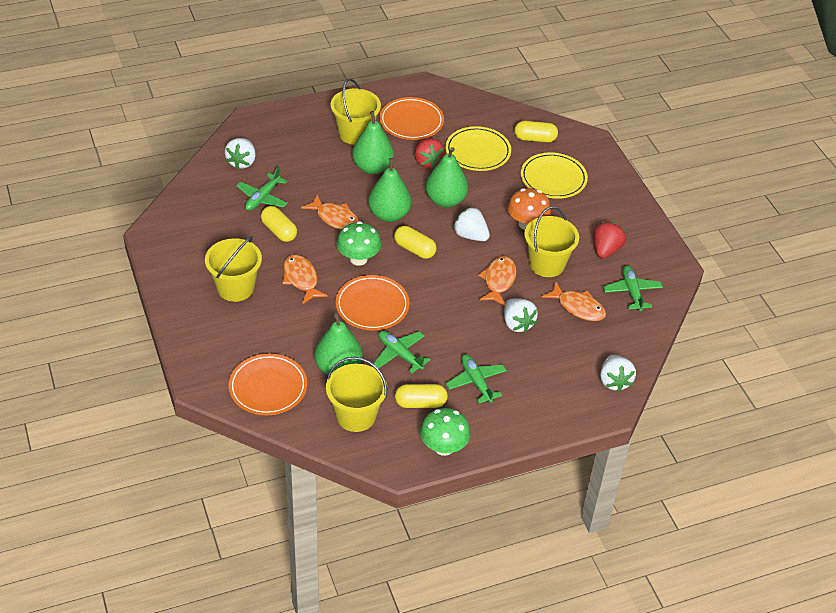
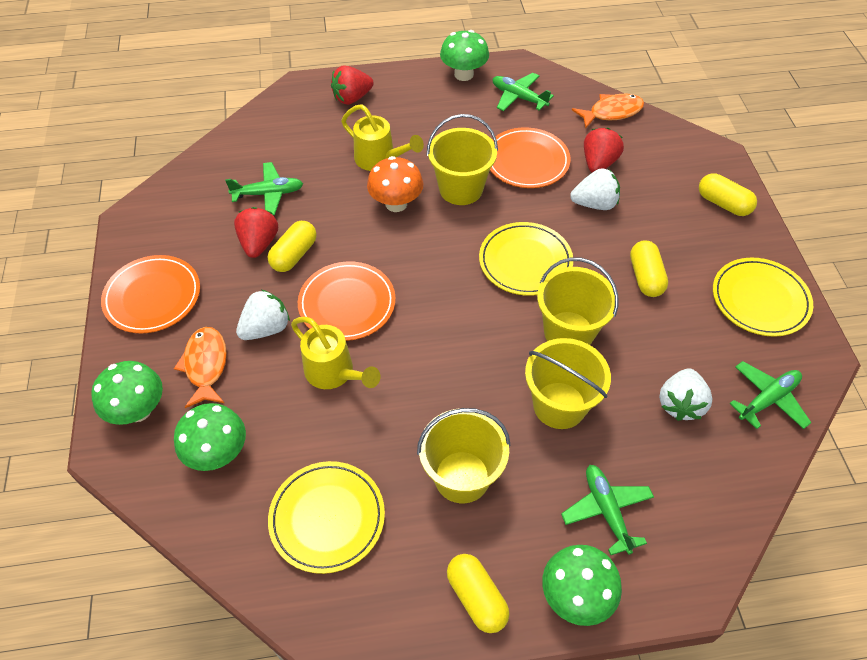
green mushroom: 2 -> 4
green pear: 4 -> 0
orange fish: 4 -> 2
red strawberry: 2 -> 3
white strawberry: 4 -> 3
yellow plate: 2 -> 3
yellow watering can: 0 -> 2

